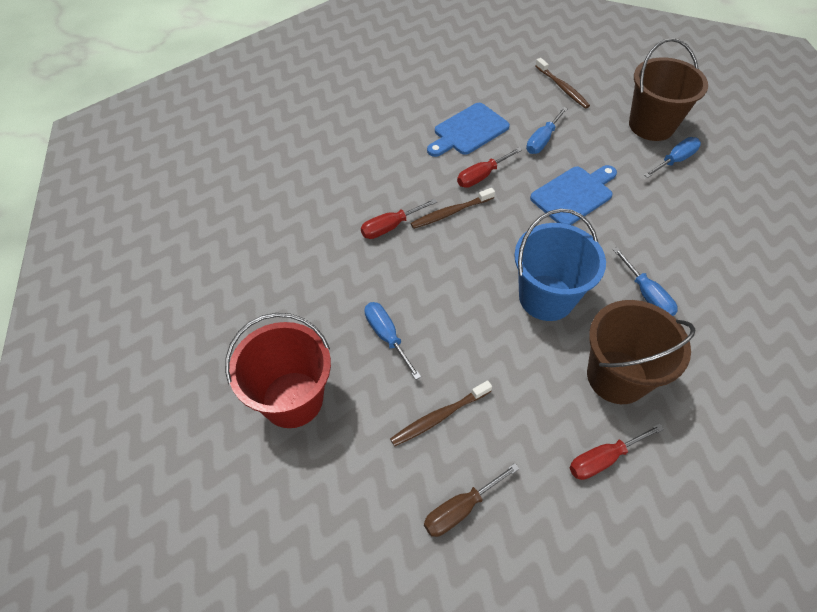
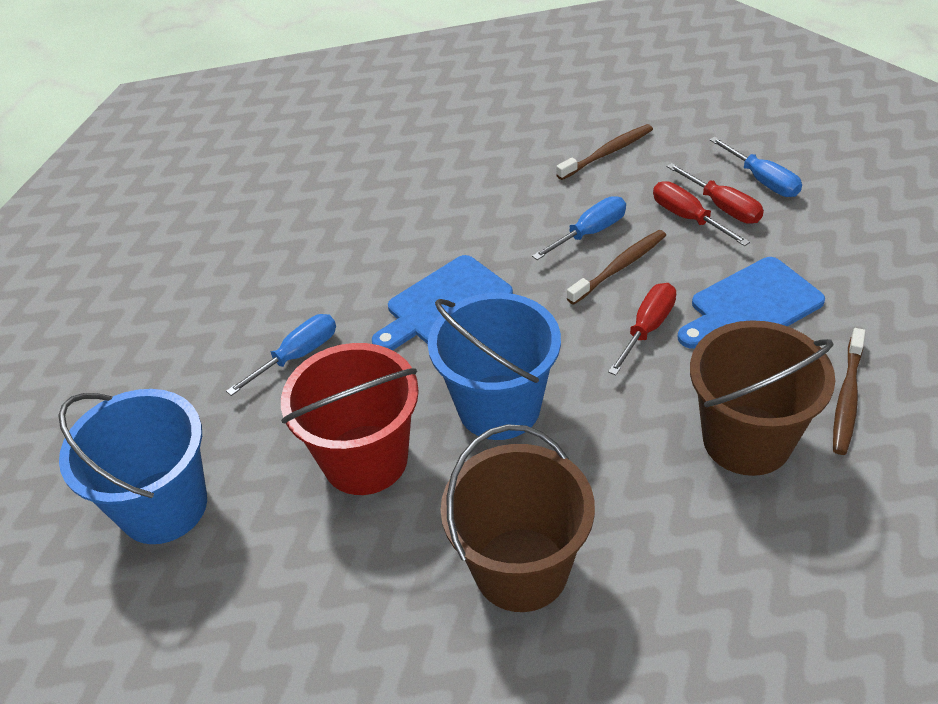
blue bucket: 1 -> 2
blue screwdriver: 4 -> 3
brown screwdriver: 1 -> 0

